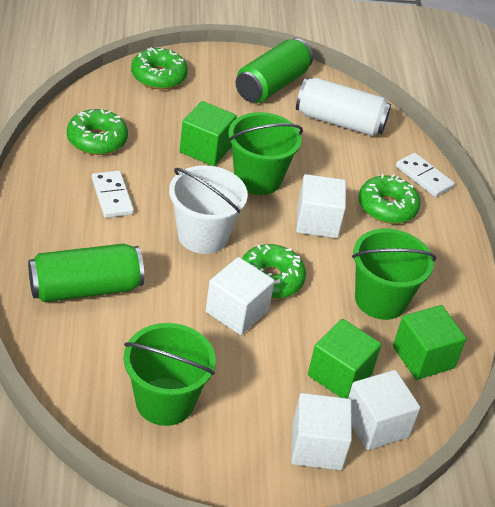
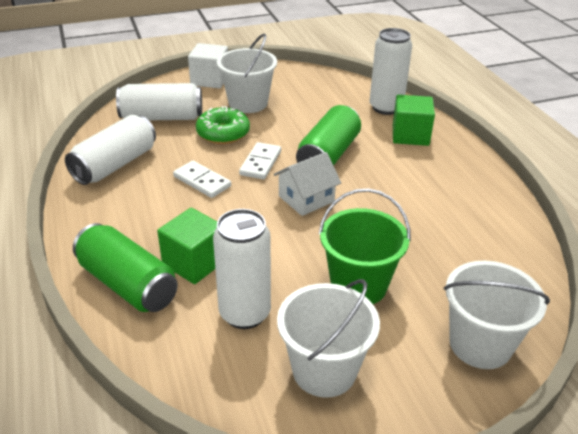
green bucket: 3 -> 1
green cube: 3 -> 2
green donut: 4 -> 1
white bucket: 1 -> 3
white can: 1 -> 4
white cube: 4 -> 1
white house: 0 -> 1

